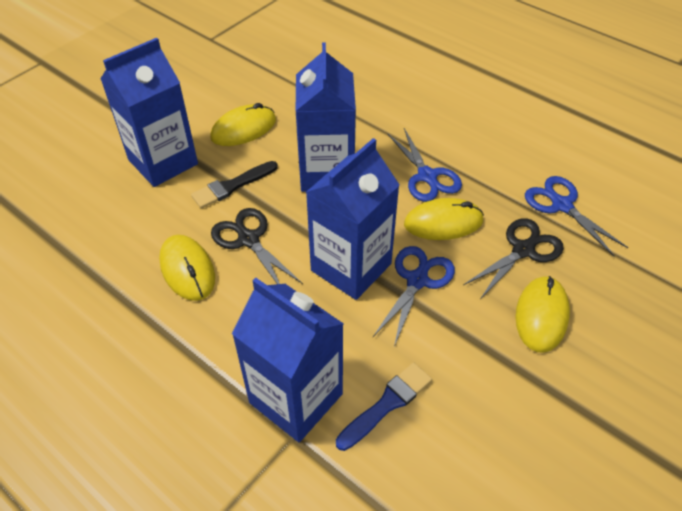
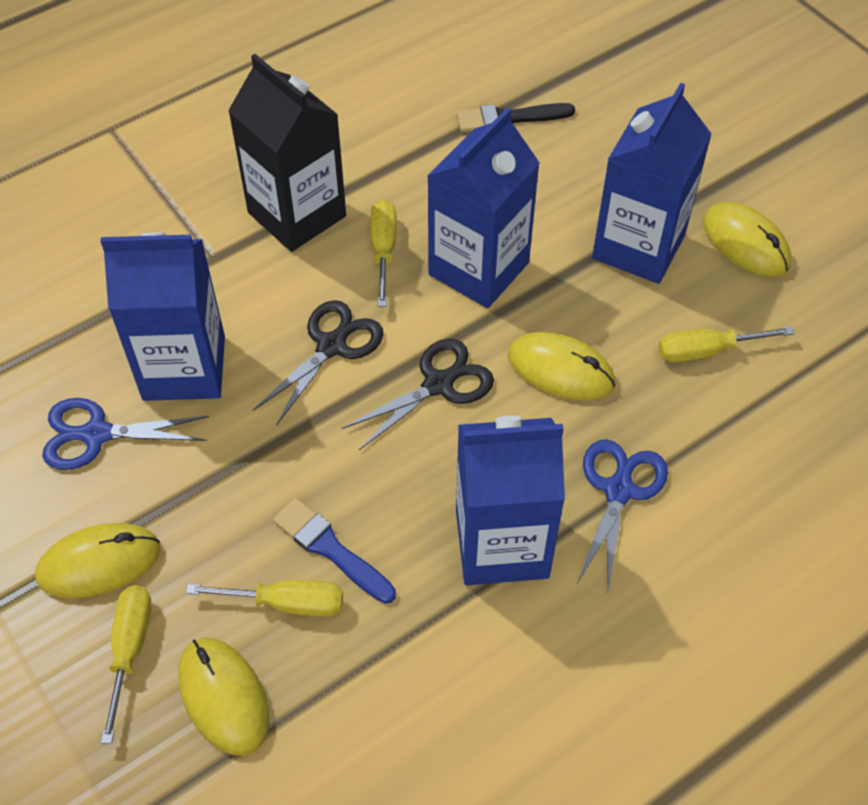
black carton: 0 -> 1
blue scissors: 3 -> 2
yellow screwdriver: 0 -> 4

